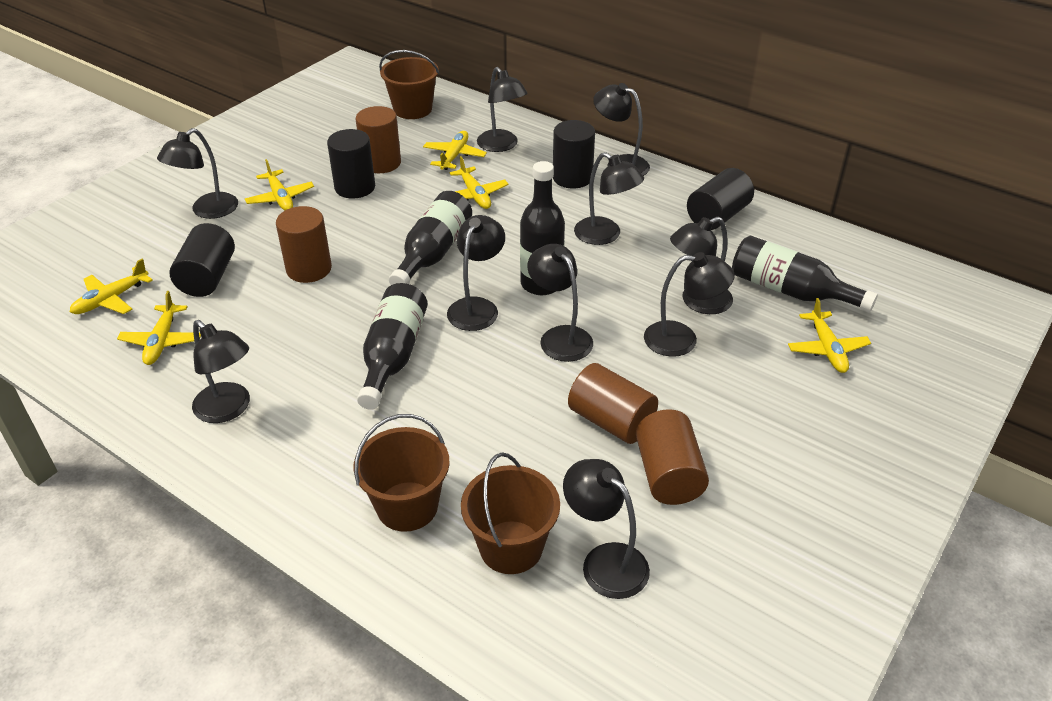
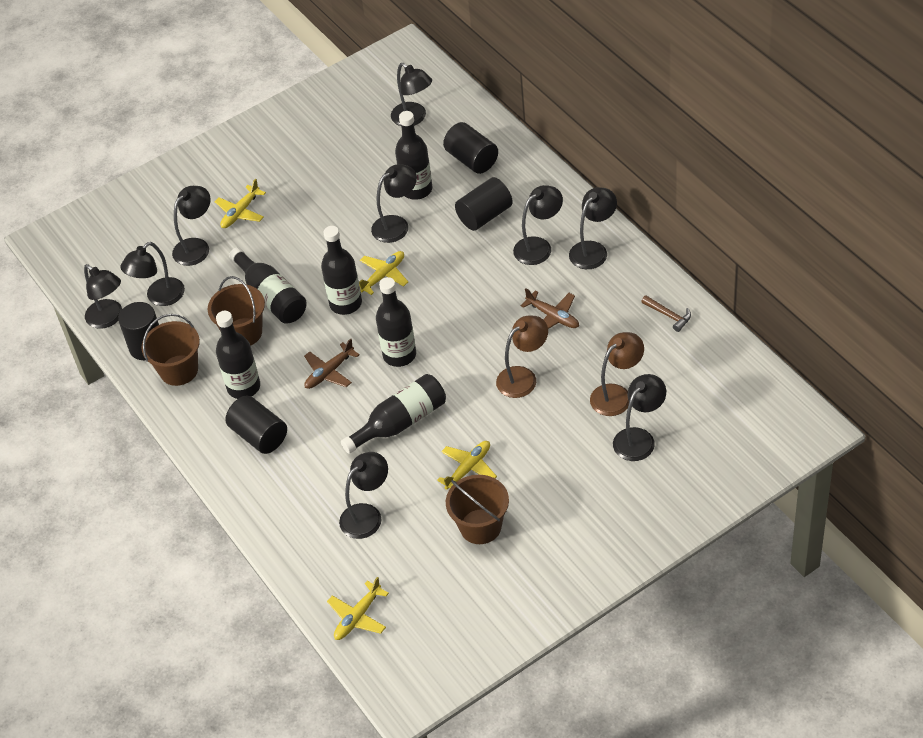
black bottle: 4 -> 6
black lamp: 10 -> 9
brown cylinder: 4 -> 0
brown hammer: 0 -> 1
brown lamp: 0 -> 2
brown plane: 0 -> 2
yellow plane: 6 -> 4

